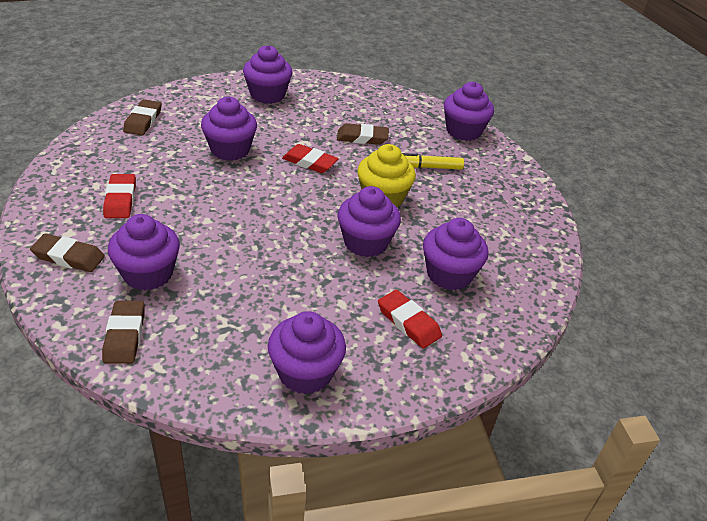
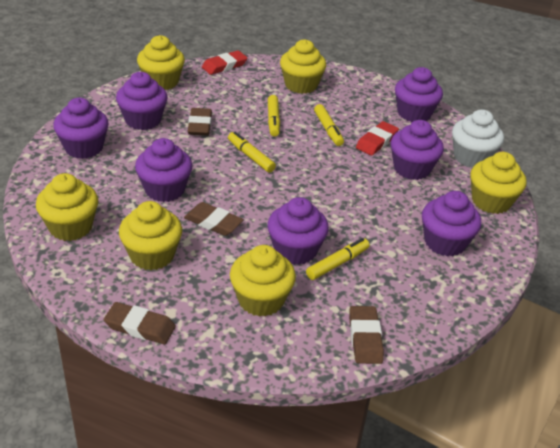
red eraser: 3 -> 2
white cupcake: 0 -> 1
yellow cupcake: 1 -> 6
yellow marker: 1 -> 4

